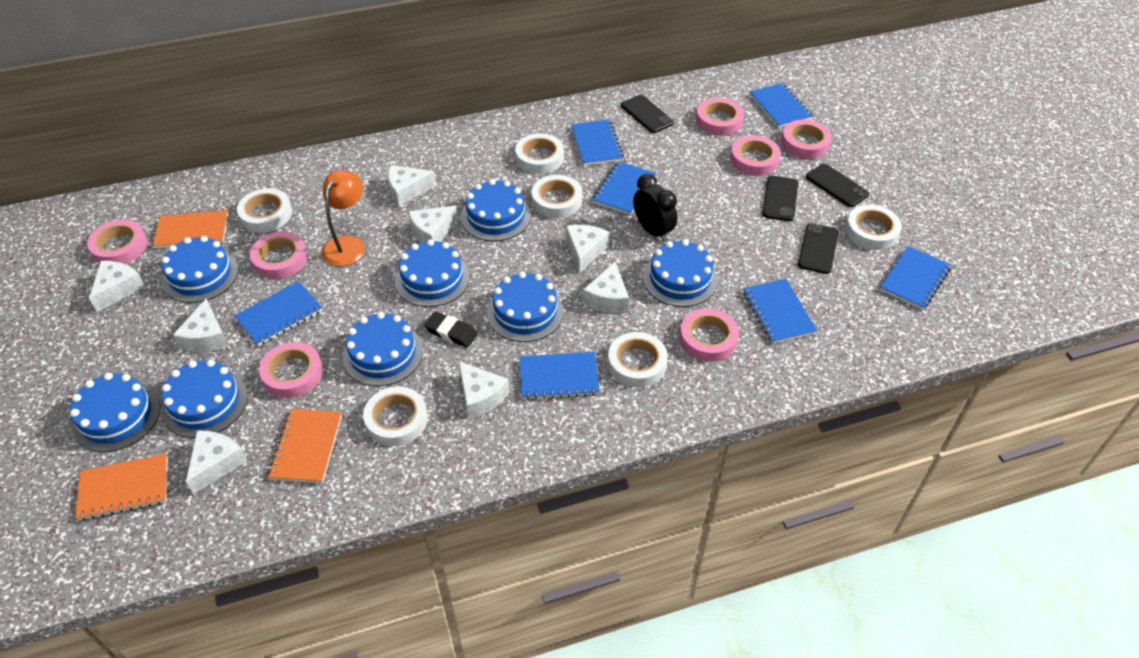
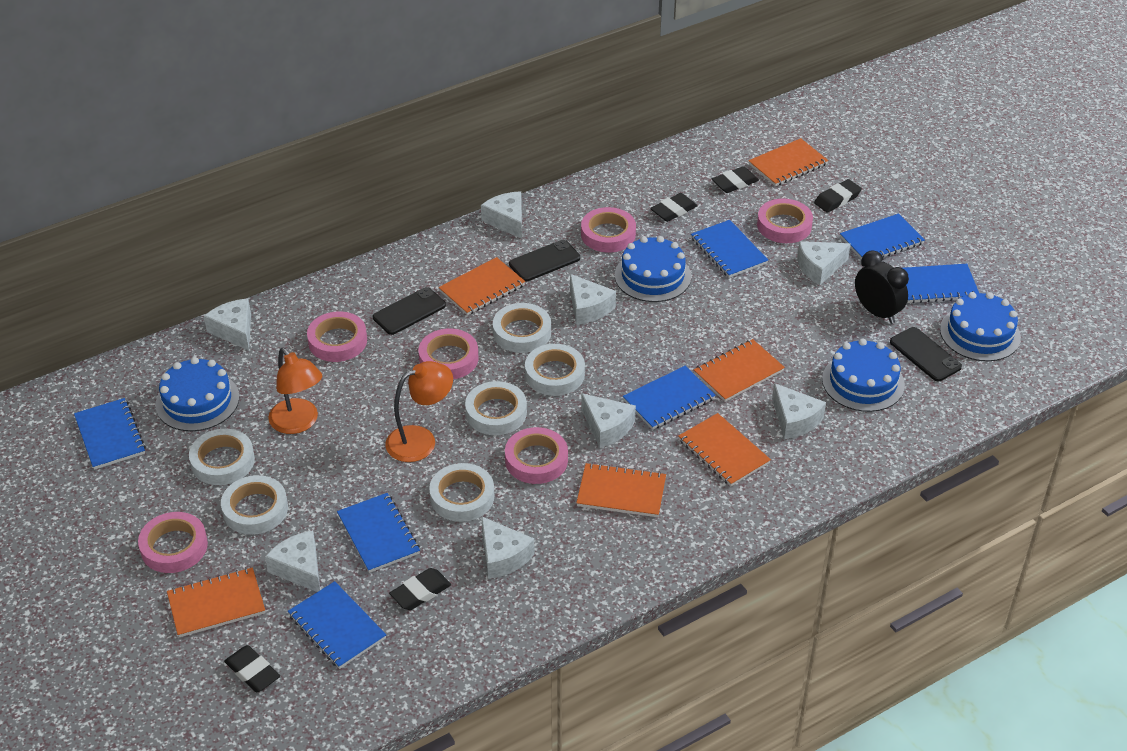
black eraser: 1 -> 5
black phone: 4 -> 3
blue cake: 8 -> 4
orange lamp: 1 -> 2
orange notebook: 3 -> 6
pink tape: 7 -> 6

